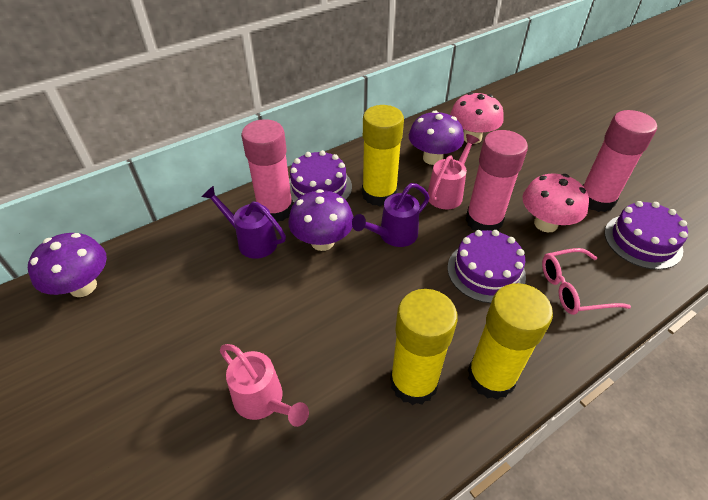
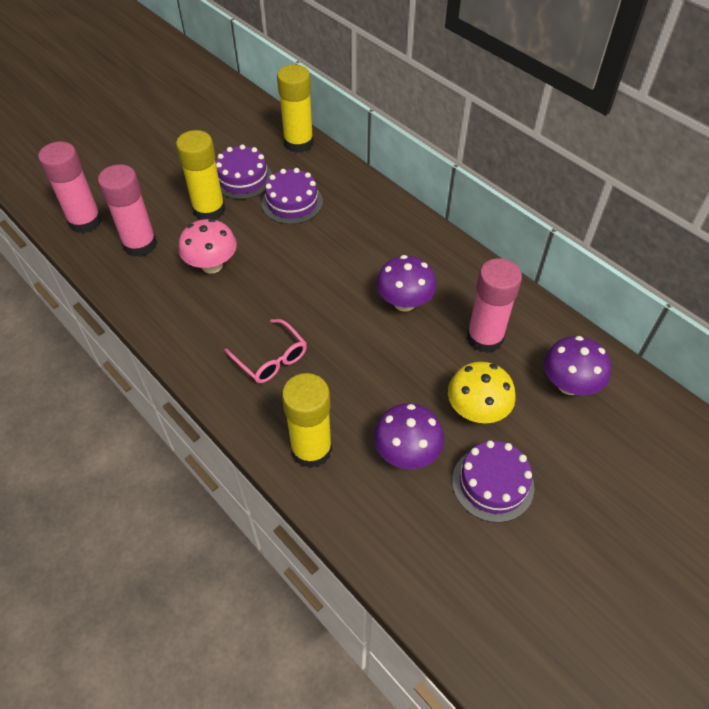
pink mushroom: 2 -> 1
pink watering can: 2 -> 0
purple watering can: 2 -> 0
yellow mushroom: 0 -> 1

